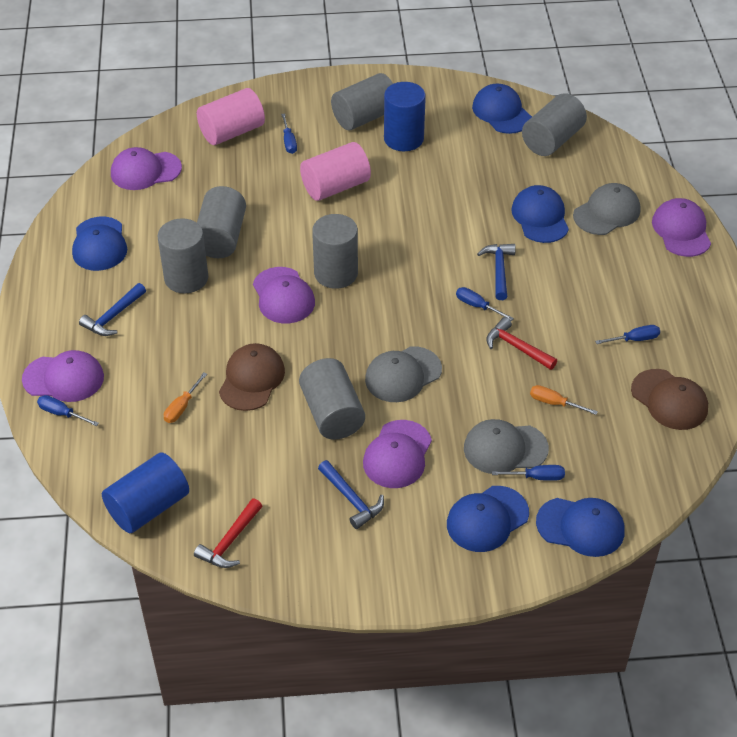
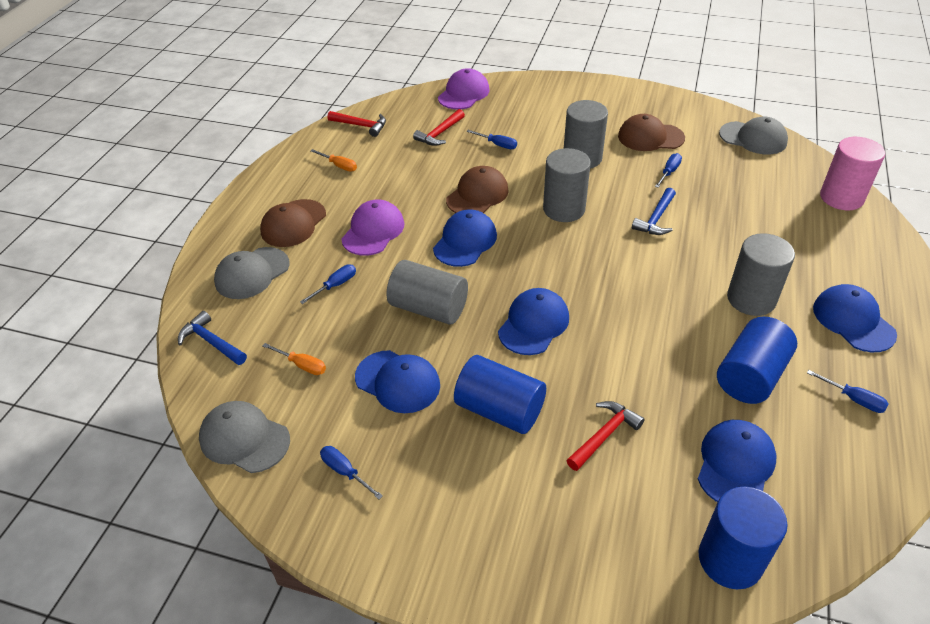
blue cylinder: 2 -> 3
blue hammer: 3 -> 2
brown cap: 2 -> 3
grey cylinder: 6 -> 4
pink cylinder: 2 -> 1
purple cap: 5 -> 2
red hammer: 2 -> 3

